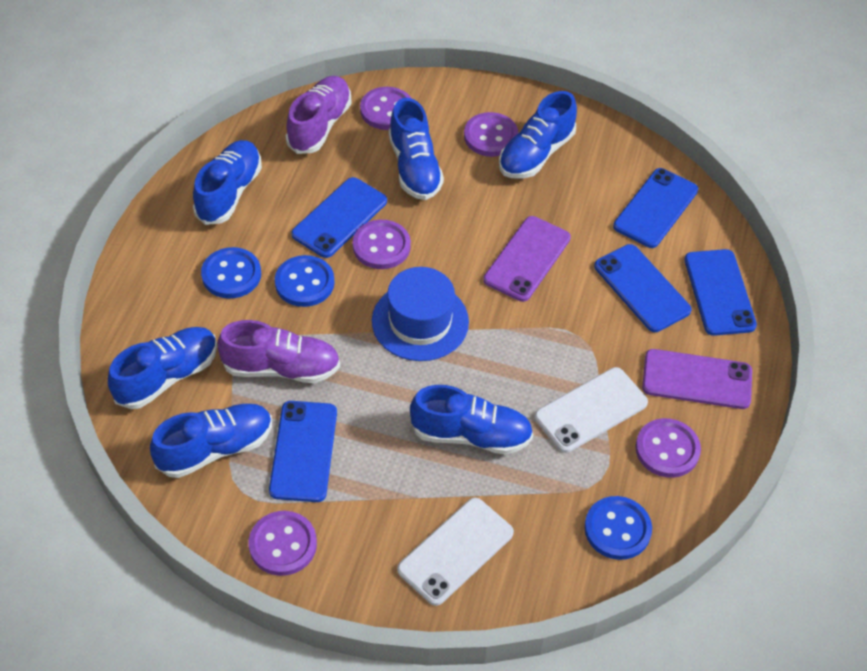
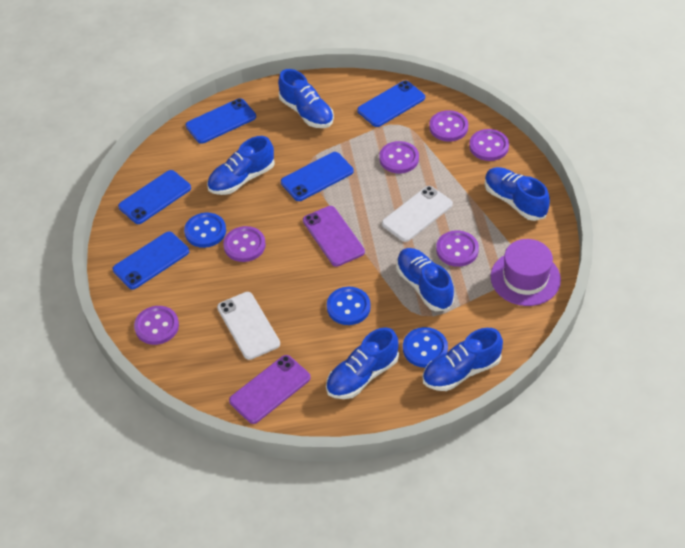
blue hat: 1 -> 0
purple button: 5 -> 6
purple hat: 0 -> 1
purple shoe: 2 -> 0

